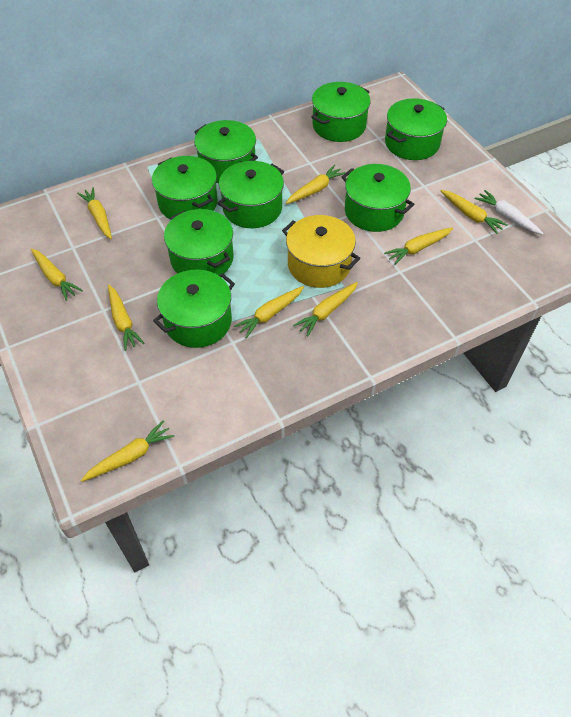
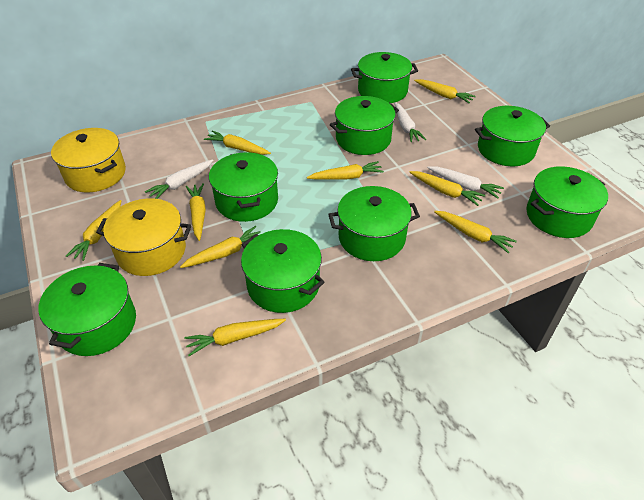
white carrot: 1 -> 3
yellow pot: 1 -> 2

